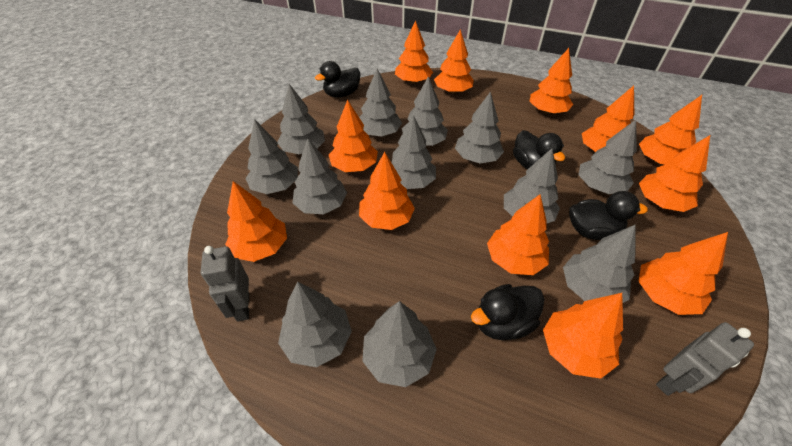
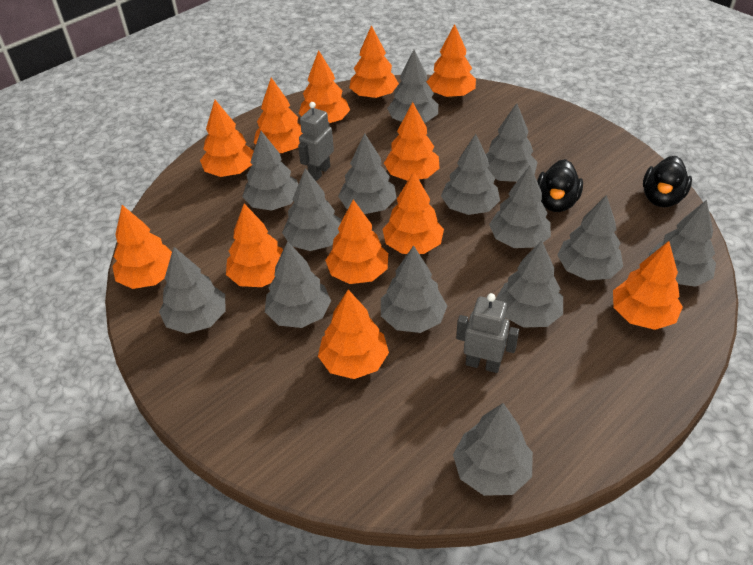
black duck: 4 -> 2
grey tree: 12 -> 14

